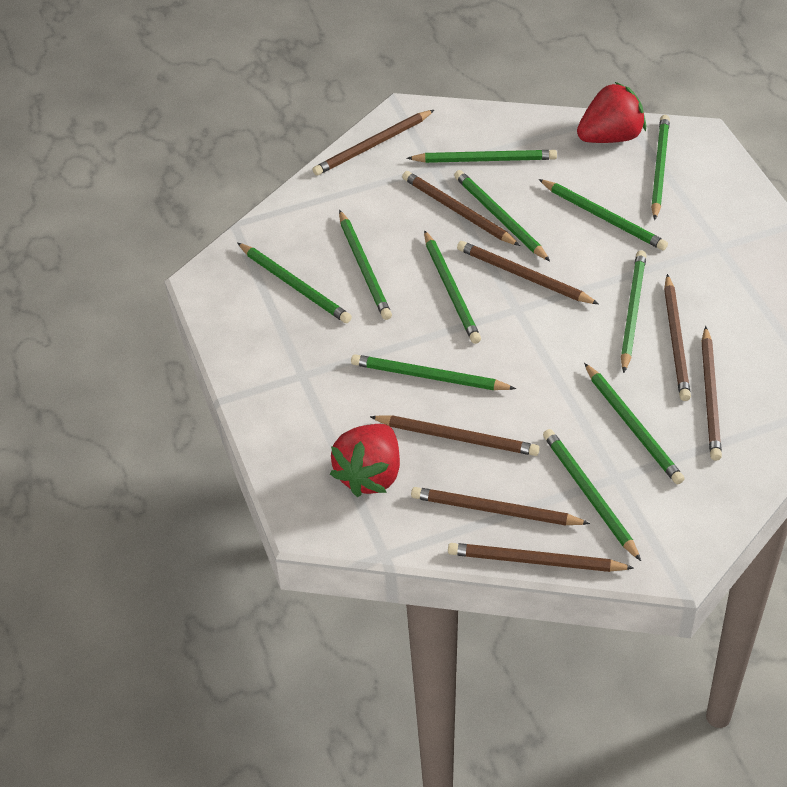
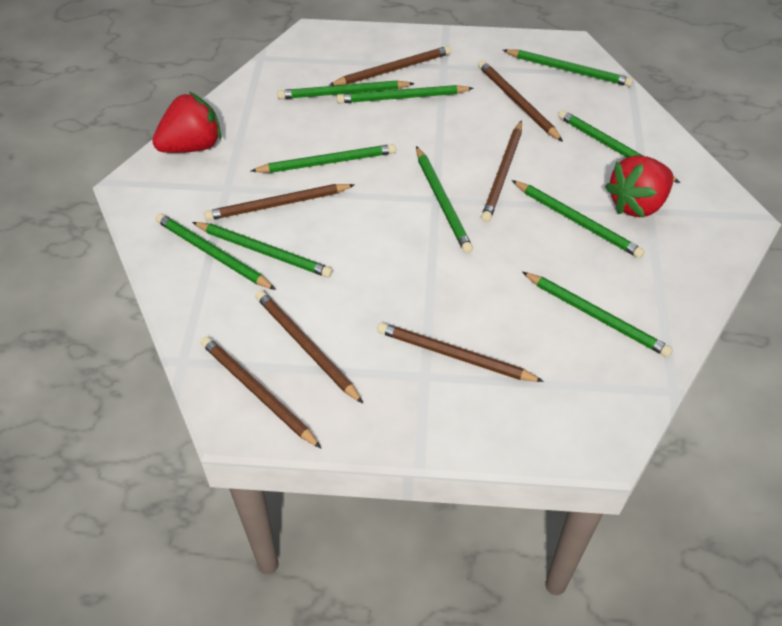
brown pencil: 8 -> 7
green pencil: 11 -> 10

